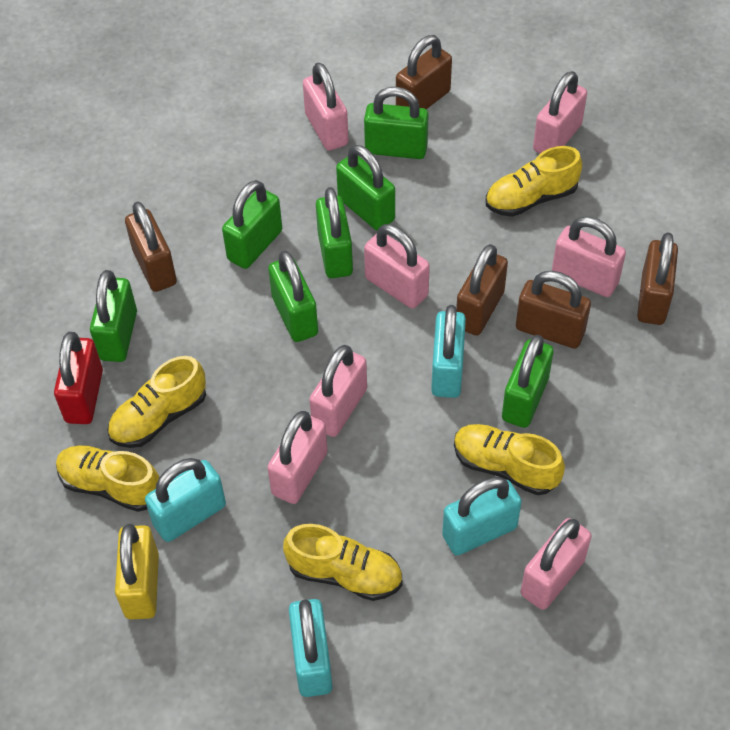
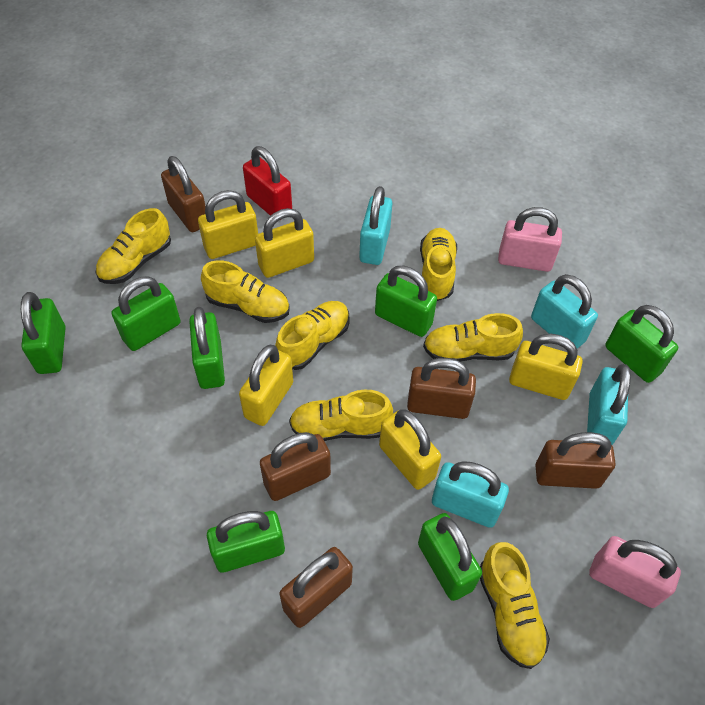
pink padlock: 7 -> 2
yellow padlock: 1 -> 5
yellow shoe: 5 -> 7

